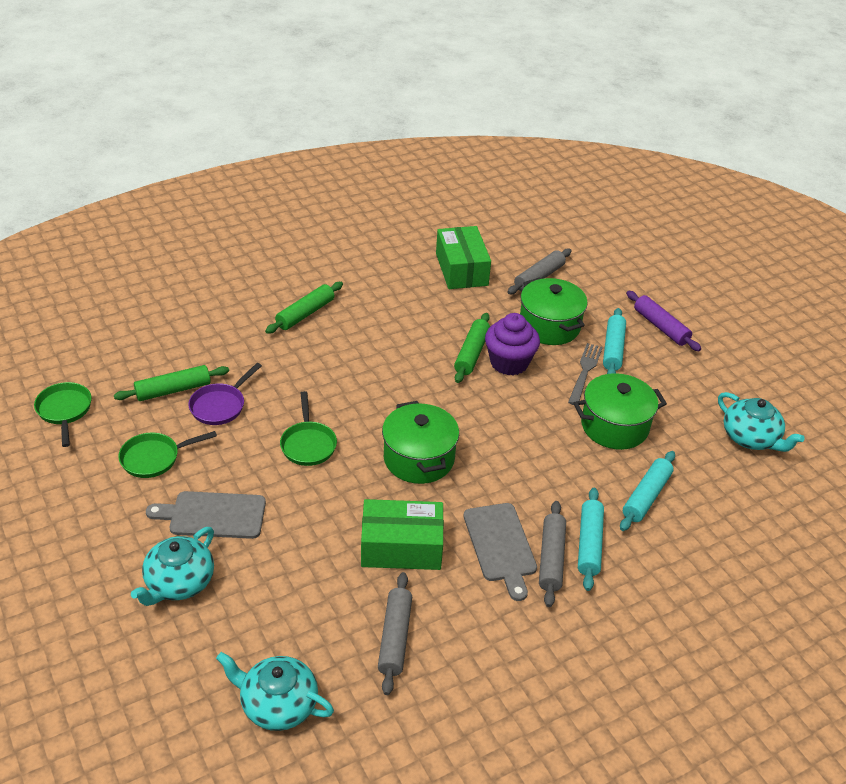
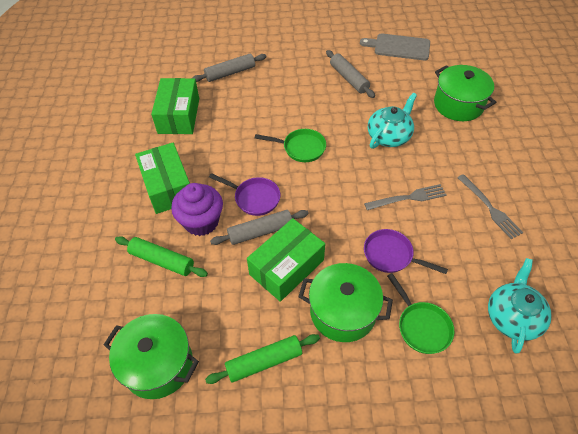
green box: 2 -> 3
green pan: 3 -> 2
green rolling pin: 3 -> 2
grey cutting board: 2 -> 1
grey fork: 1 -> 2
purple pan: 1 -> 2
purple rolling pin: 1 -> 0
turquoise rolling pin: 3 -> 0
turquoise teapot: 3 -> 2

